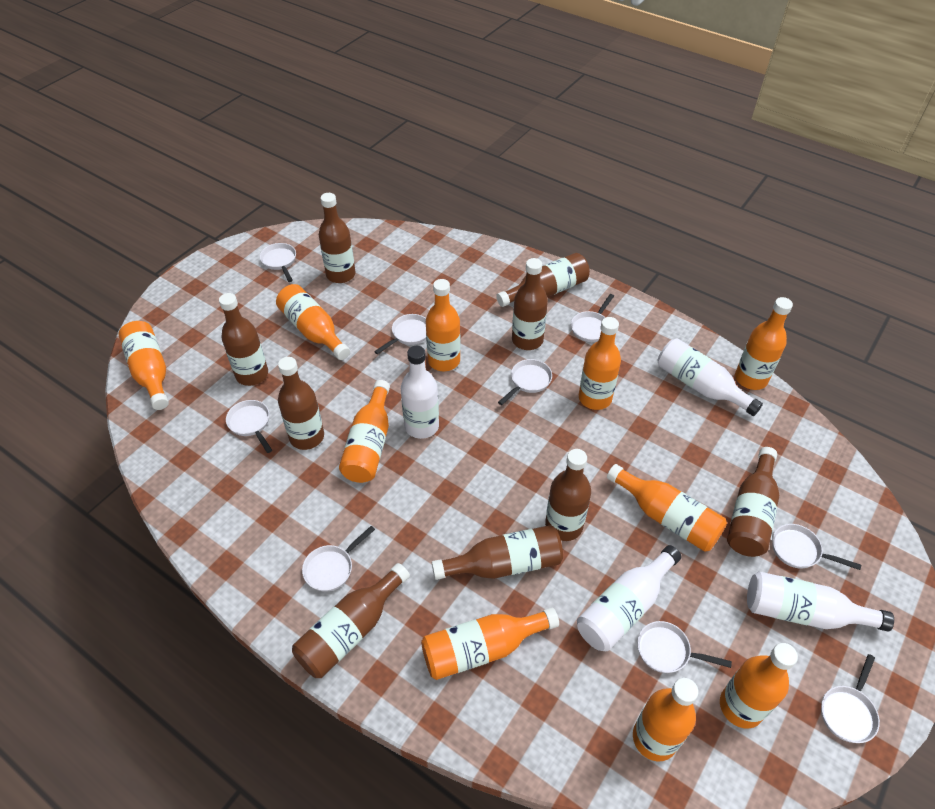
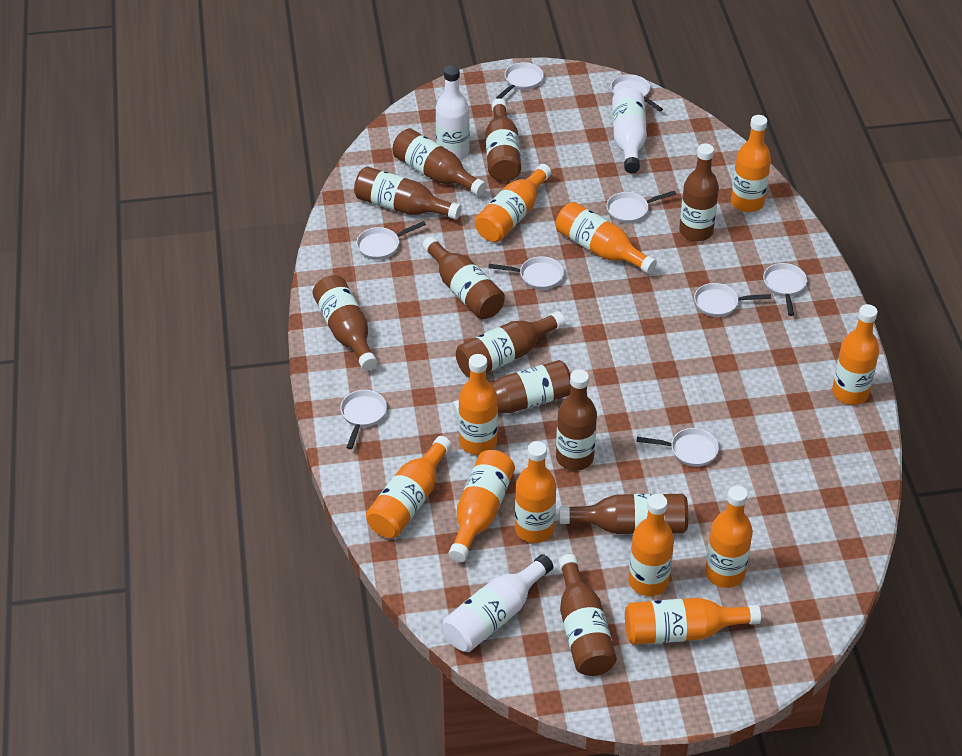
brown bottle: 9 -> 11
orange bottle: 10 -> 11
white bottle: 4 -> 3

